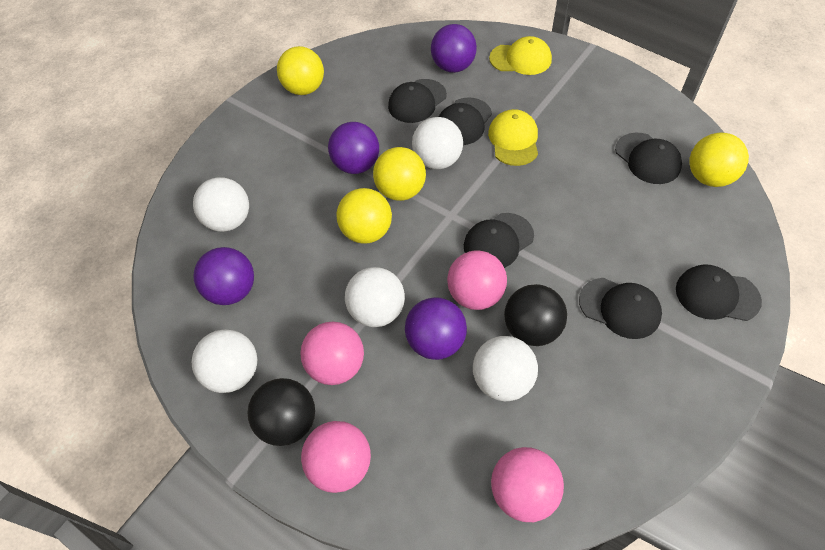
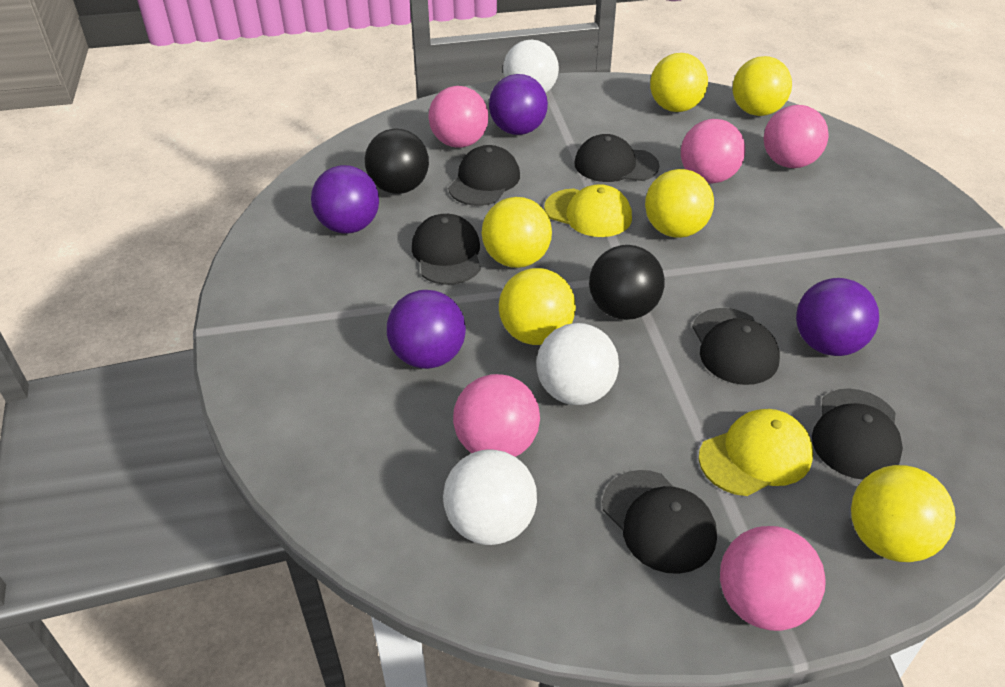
pink ball: 4 -> 5
white ball: 5 -> 3
yellow ball: 4 -> 6

